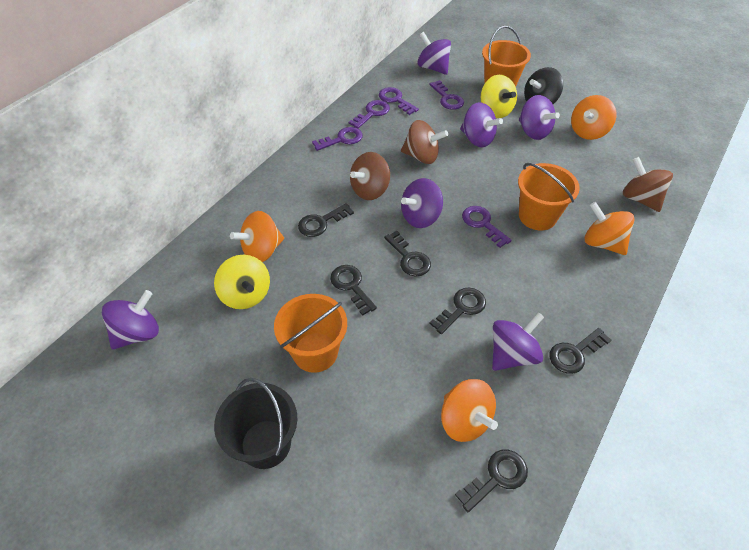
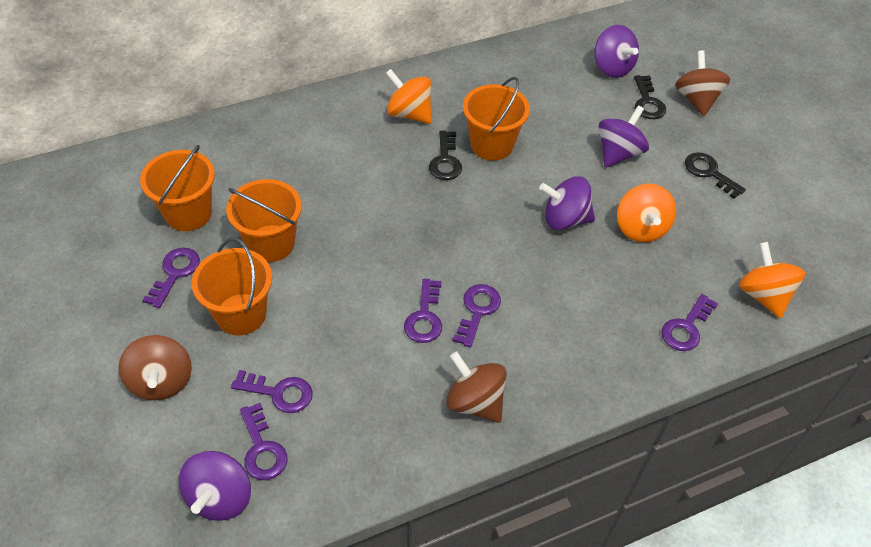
black bucket: 1 -> 0
black key: 6 -> 3
black spinning top: 1 -> 0
orange bucket: 3 -> 4
orange spinning top: 4 -> 3
purple key: 5 -> 6
purple spinning top: 6 -> 4
yellow spinning top: 2 -> 0

